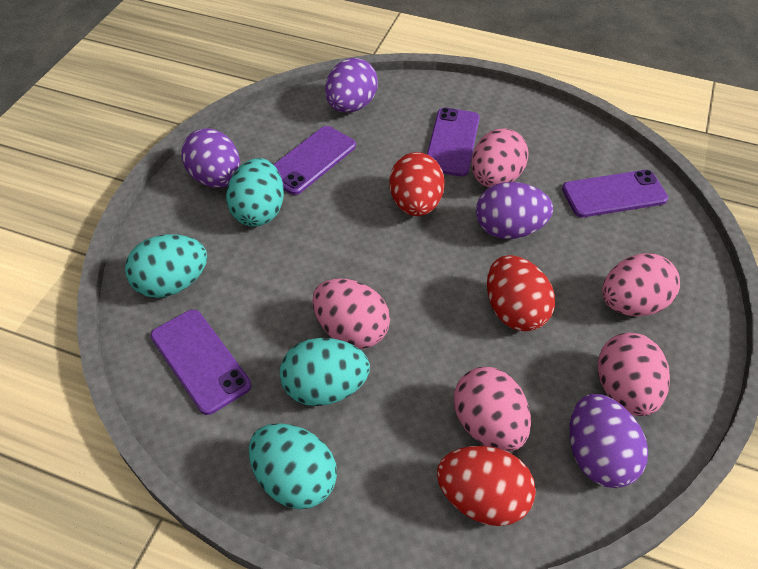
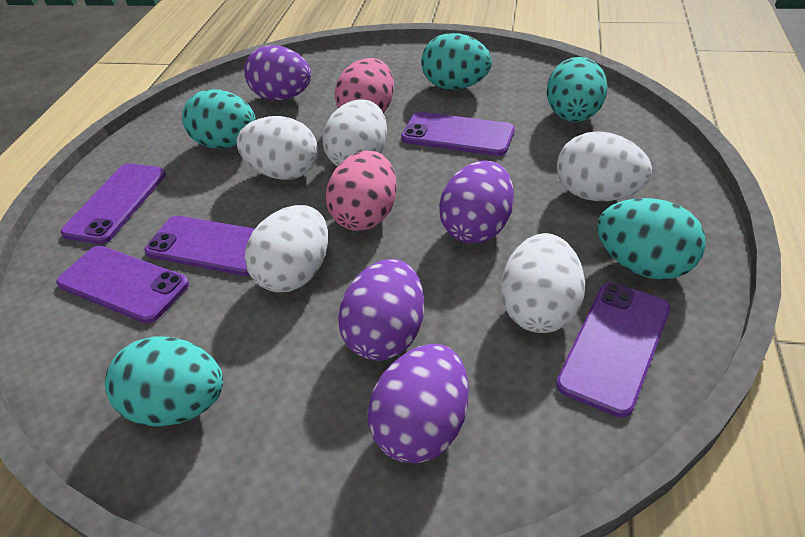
pink egg: 5 -> 2
purple phone: 4 -> 5
red egg: 3 -> 0
turquoise egg: 4 -> 5
white egg: 0 -> 5

